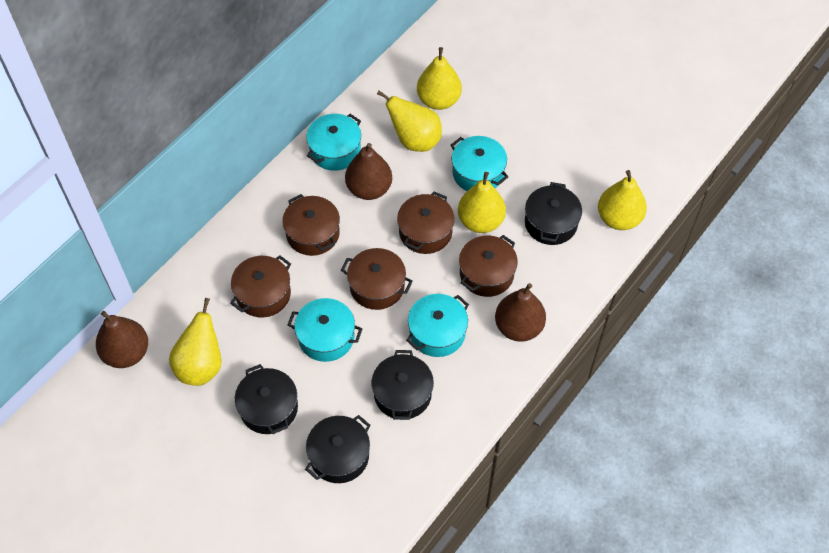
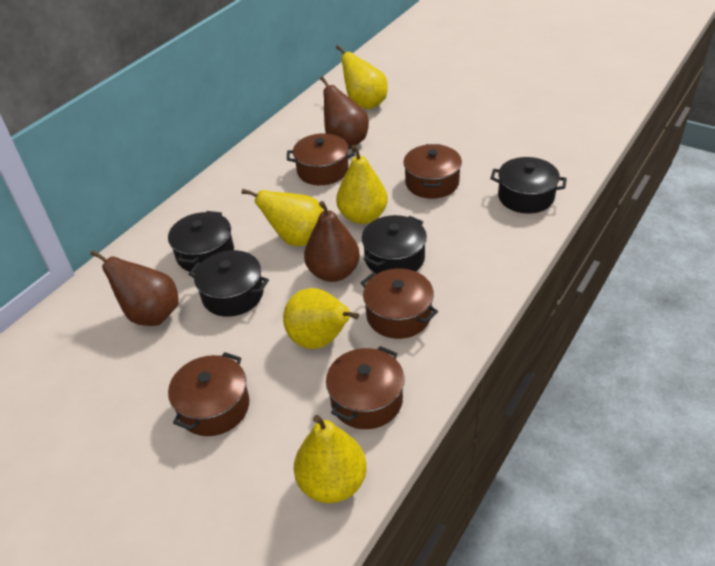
turquoise pot: 4 -> 0

